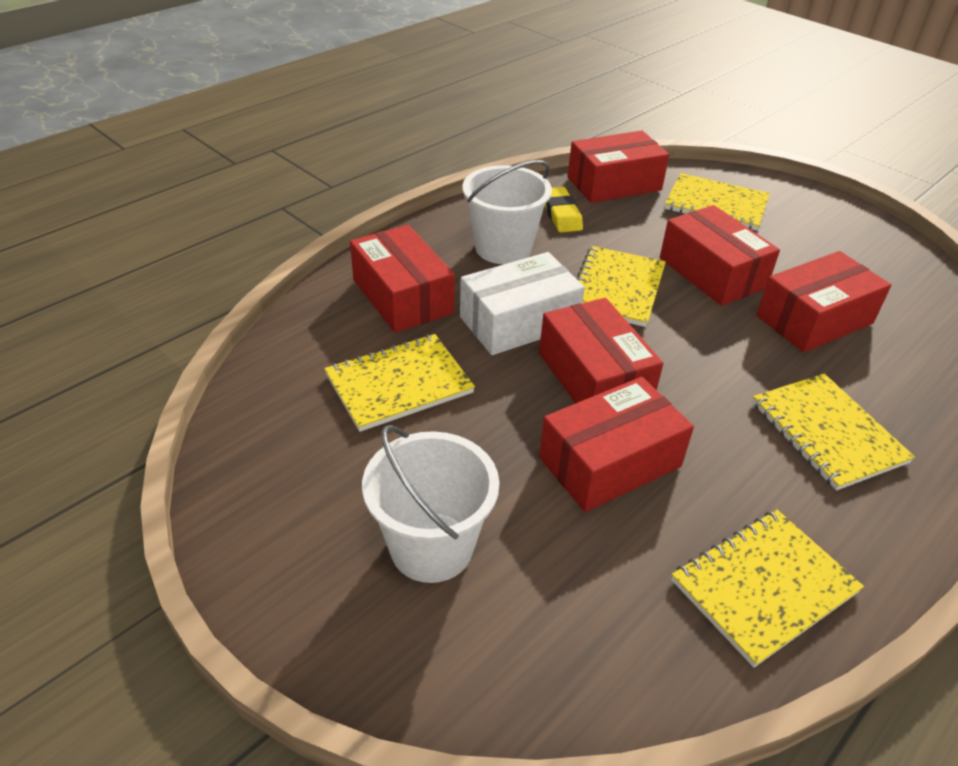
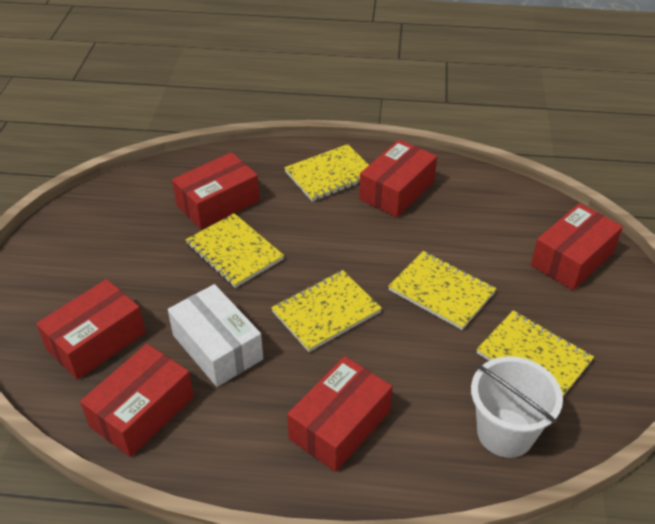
white bucket: 2 -> 1
yellow eraser: 1 -> 0

